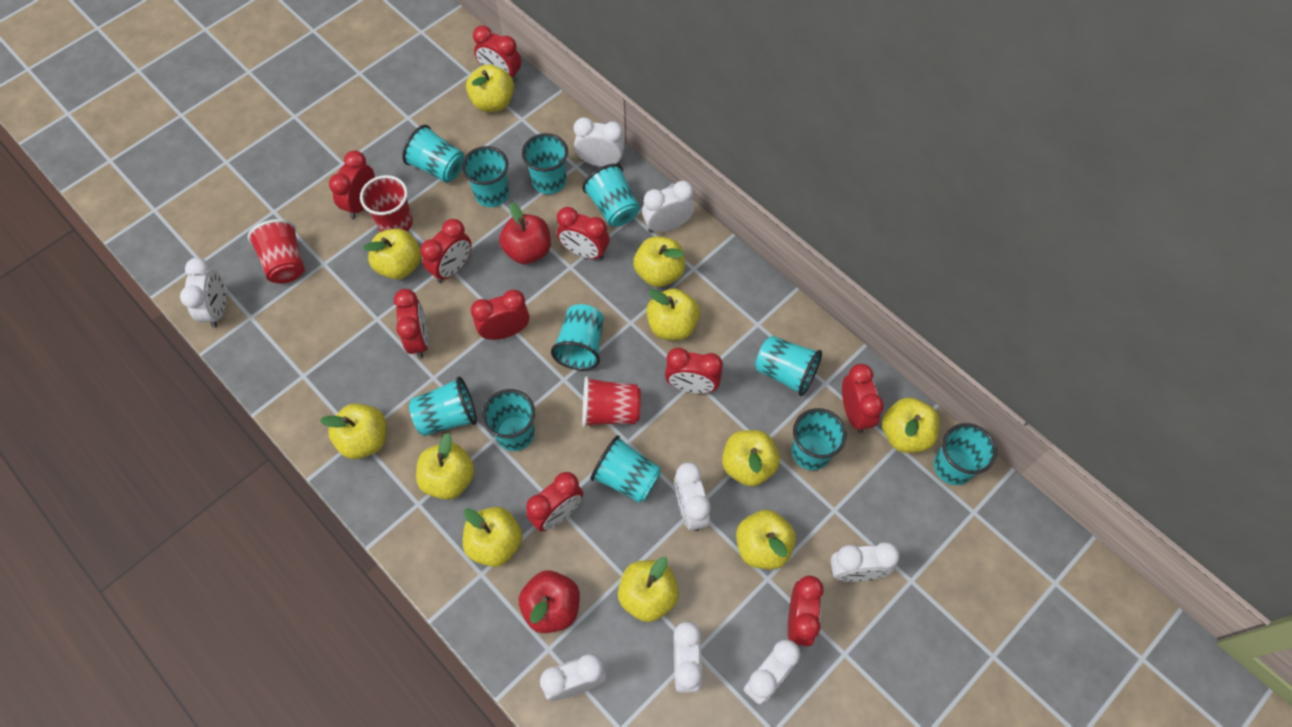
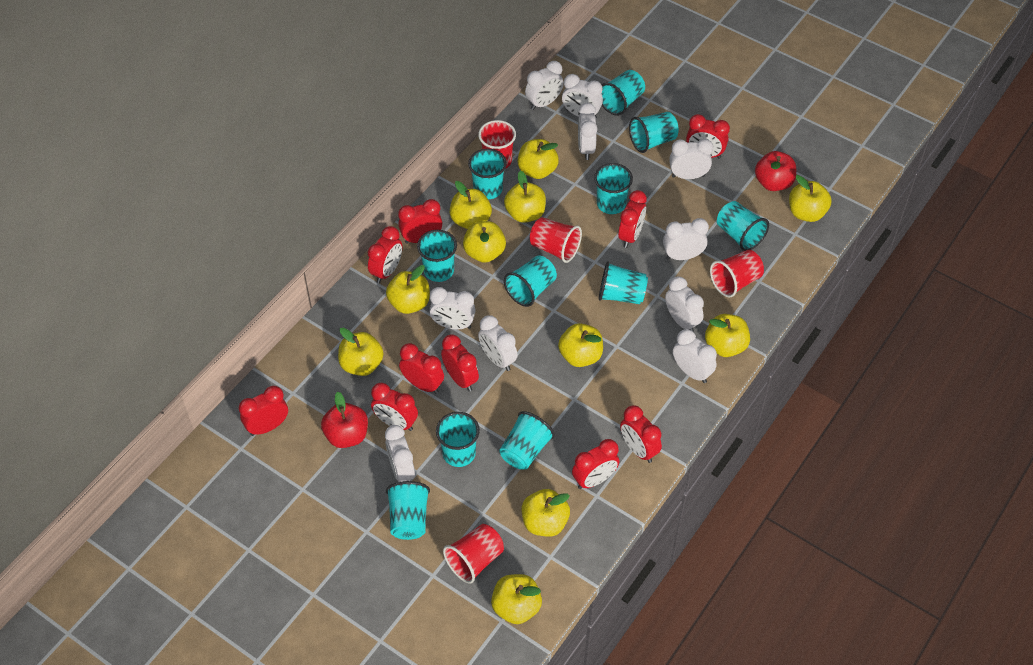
red cup: 3 -> 4
white clock: 8 -> 10

